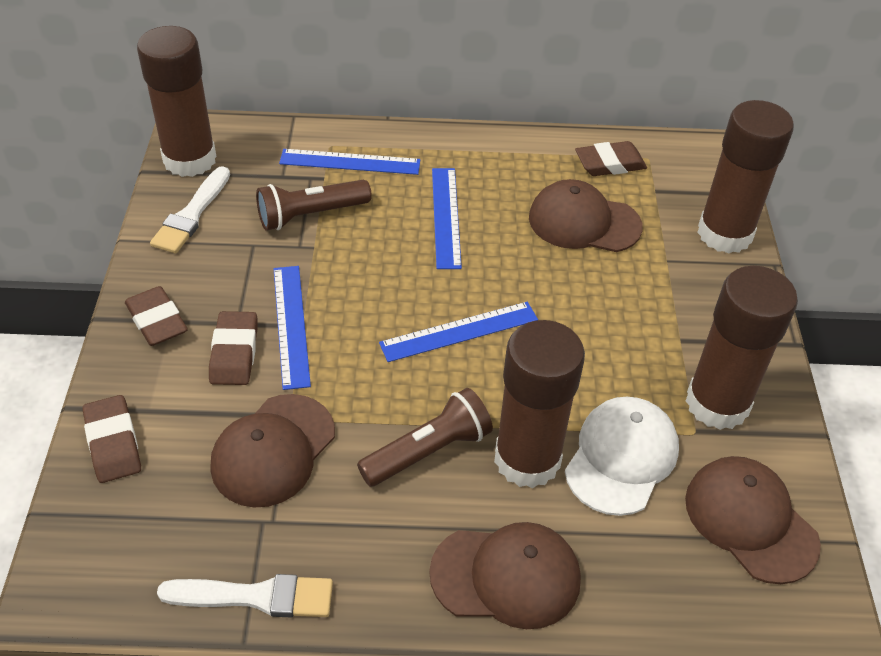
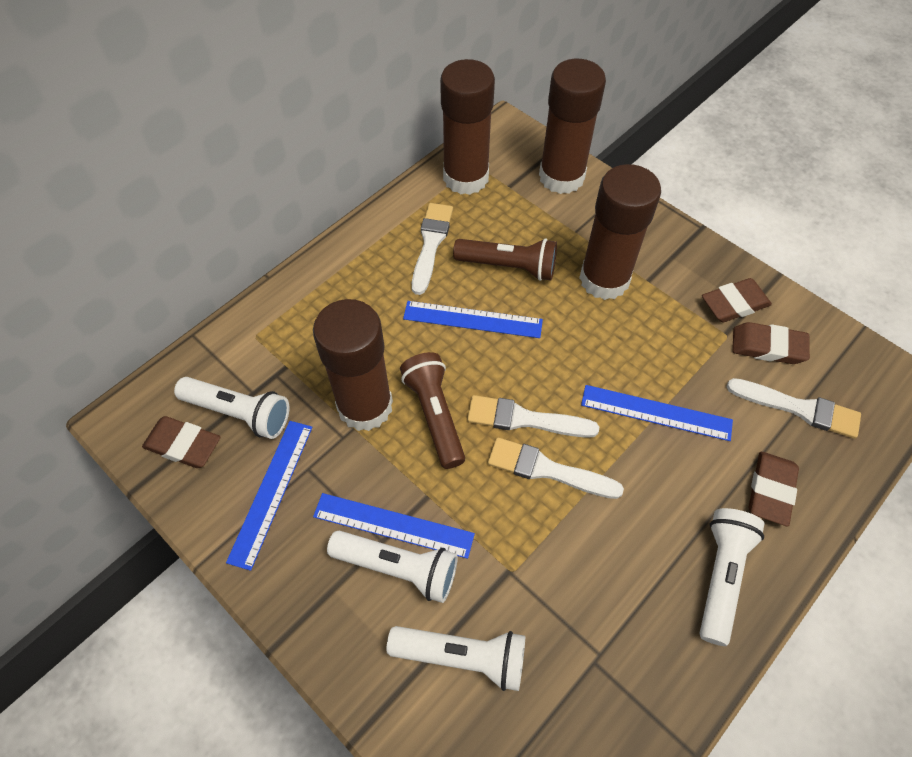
brown cap: 4 -> 0
white brush: 2 -> 4
white cap: 1 -> 0
white flashlight: 0 -> 4

